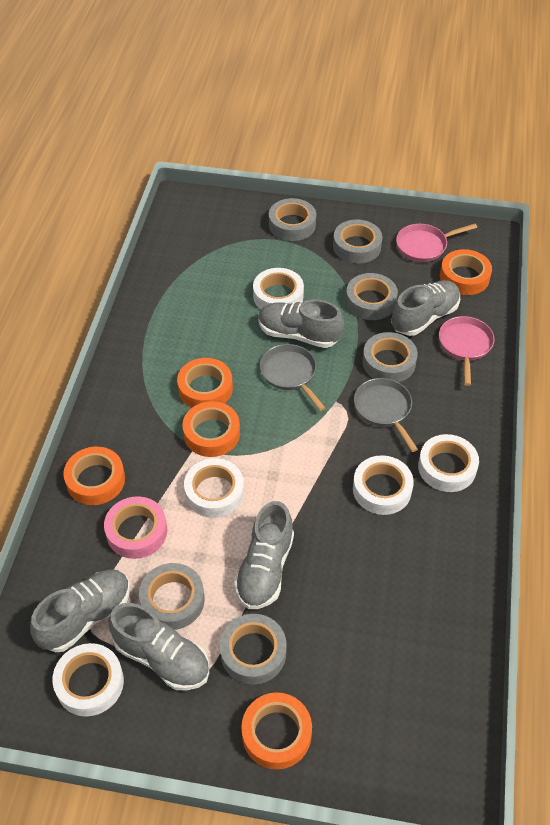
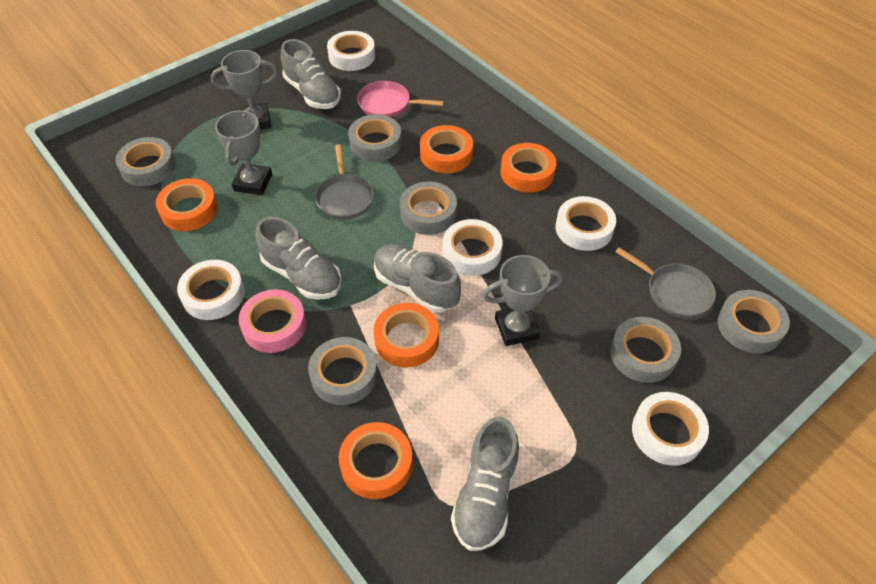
grey shoe: 5 -> 4
grey trophy: 0 -> 3
pink pan: 2 -> 1

